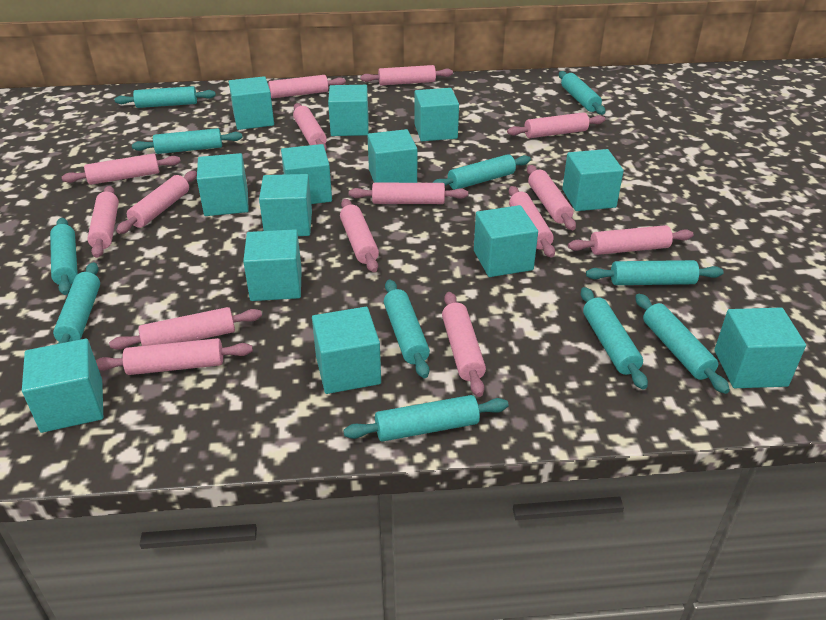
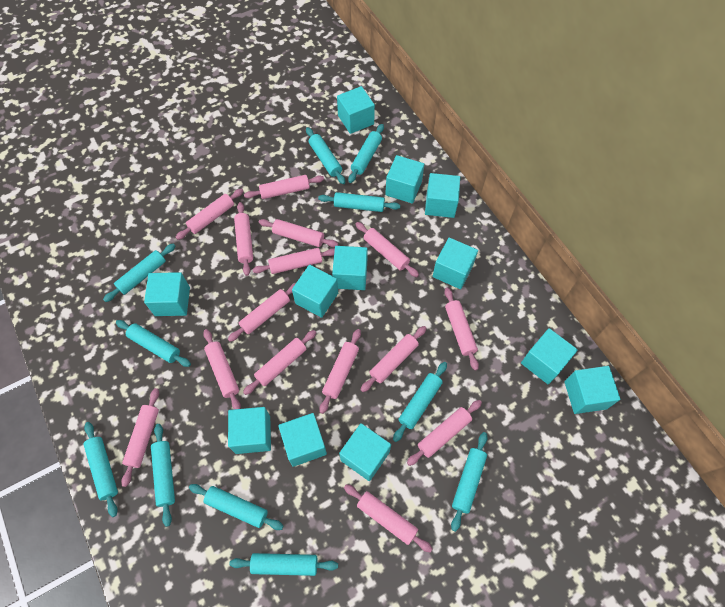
turquoise cube: 13 -> 12

